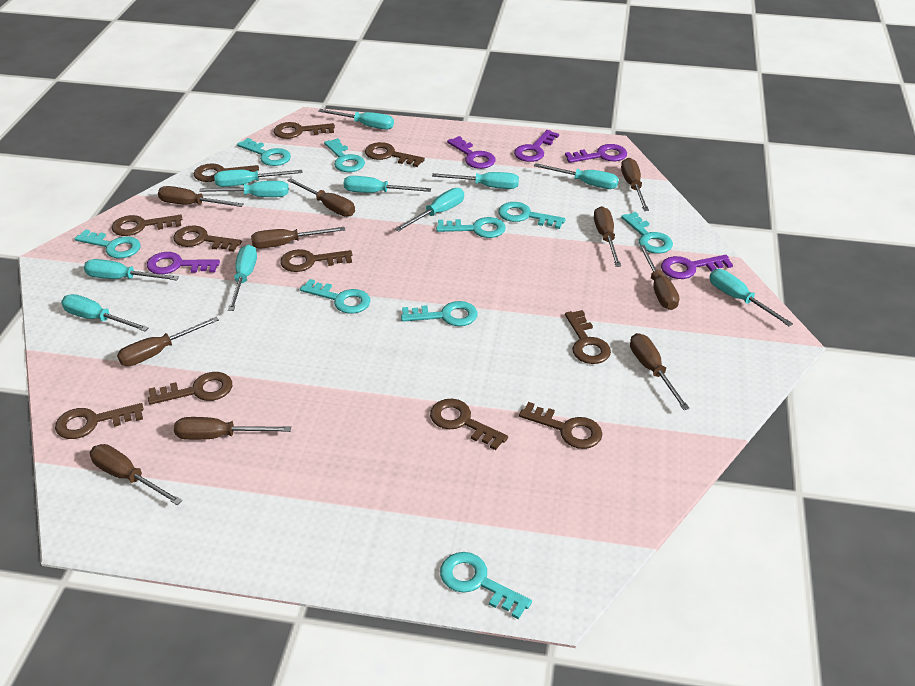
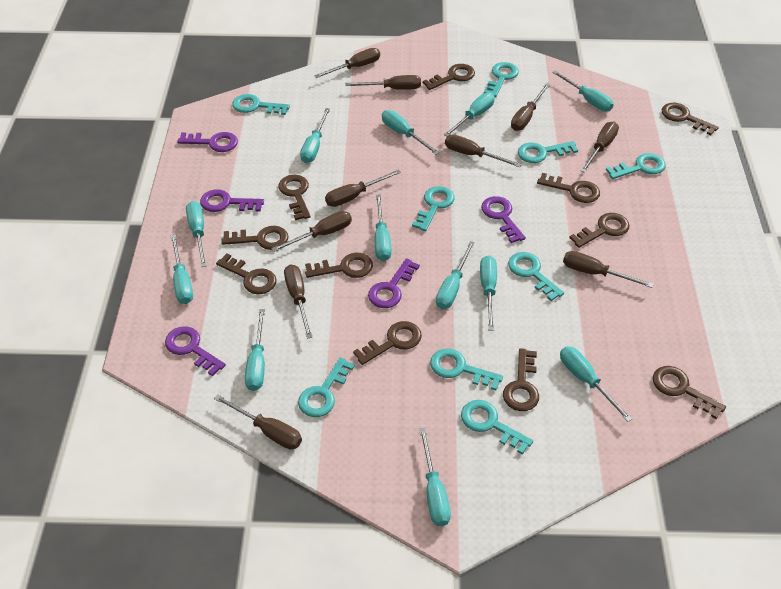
turquoise screwdriver: 11 -> 12

